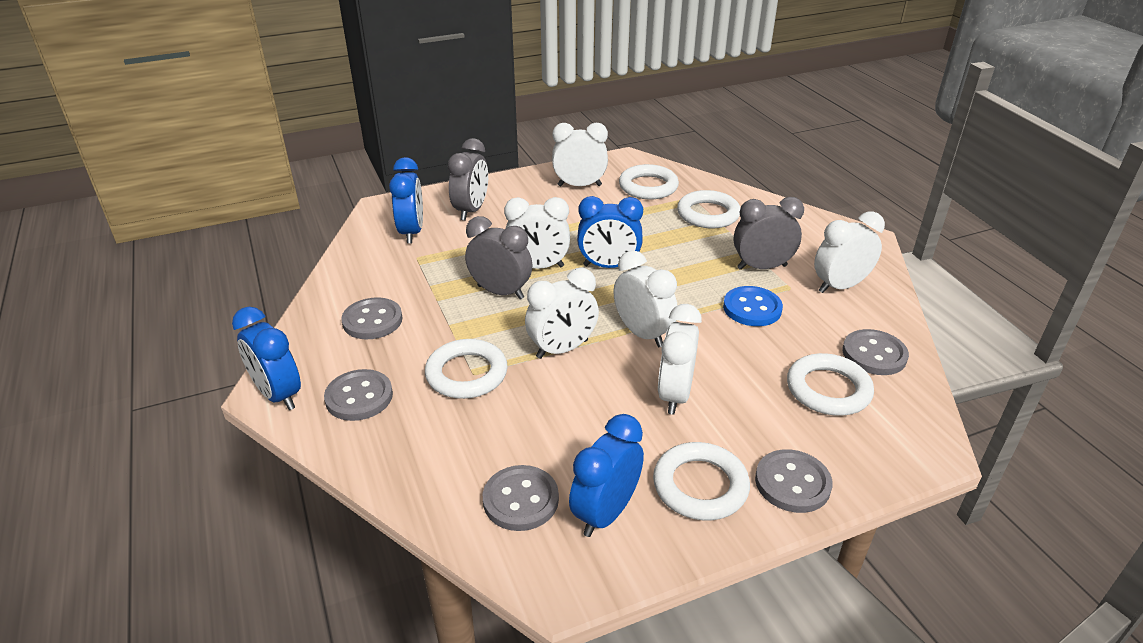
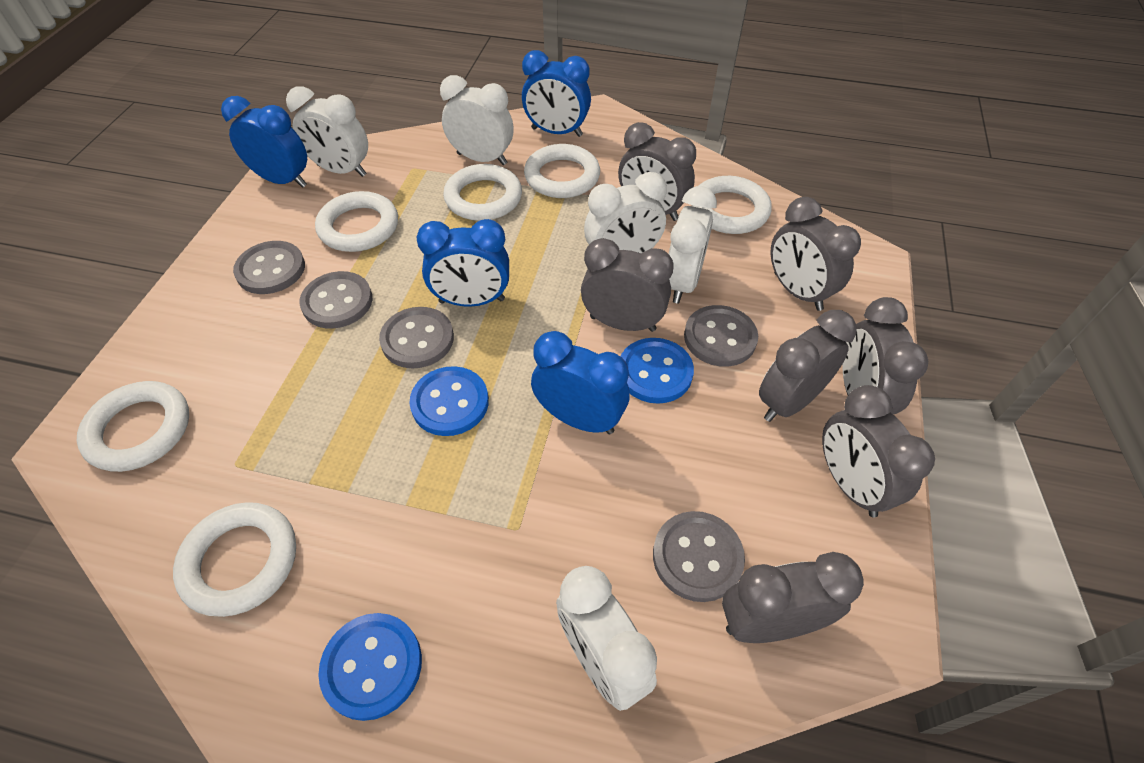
blue button: 1 -> 3
grey clock: 3 -> 7
white clock: 6 -> 5
white ring: 5 -> 6

